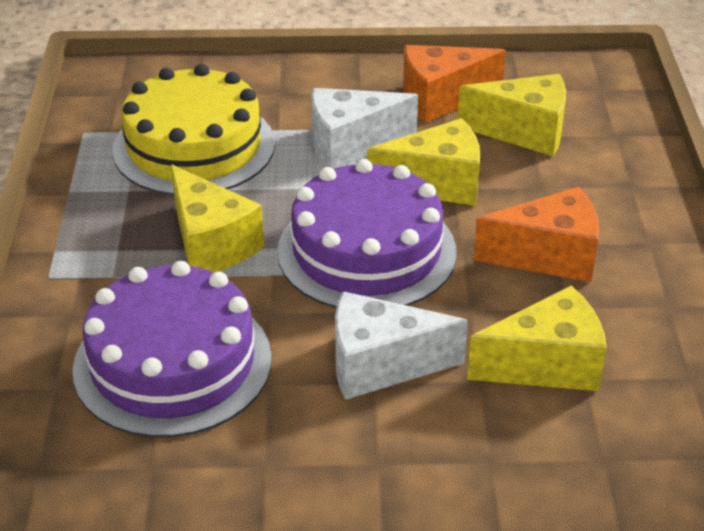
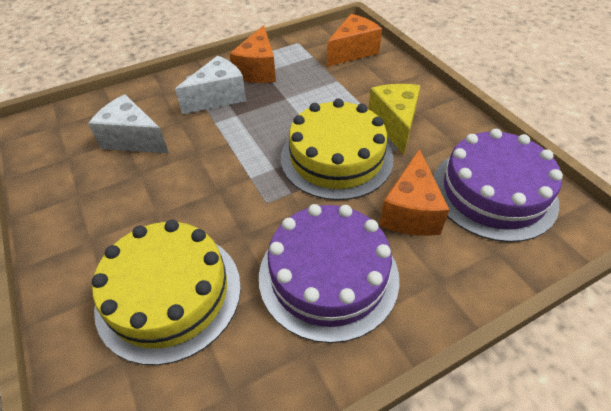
orange cheese: 2 -> 3
yellow cake: 1 -> 2
yellow cheese: 4 -> 1

